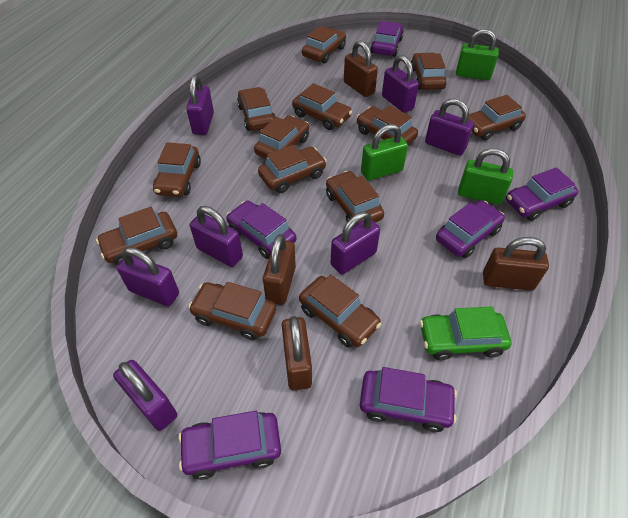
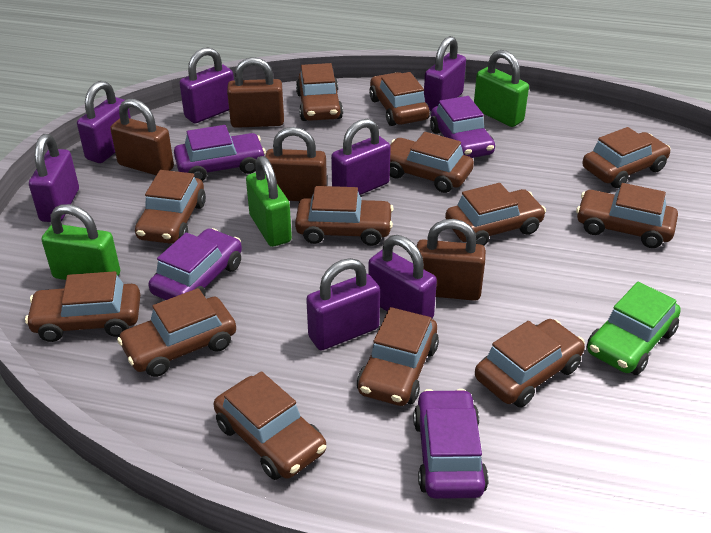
purple car: 6 -> 4

